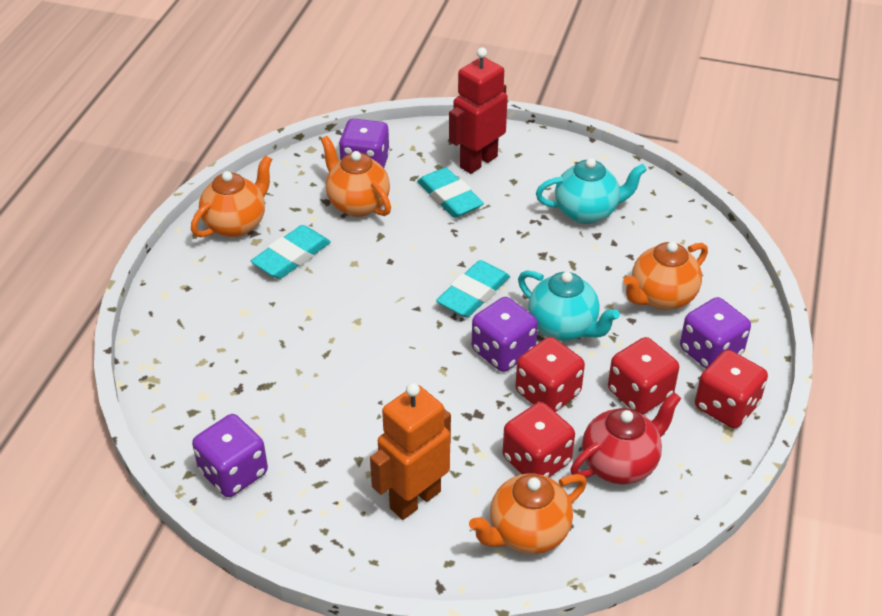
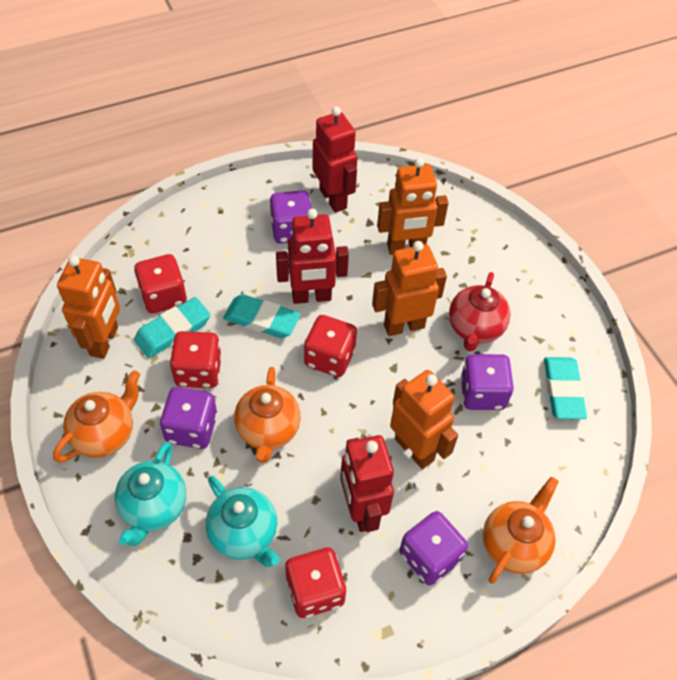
orange robot: 1 -> 4
orange teapot: 4 -> 3
red robot: 1 -> 3

